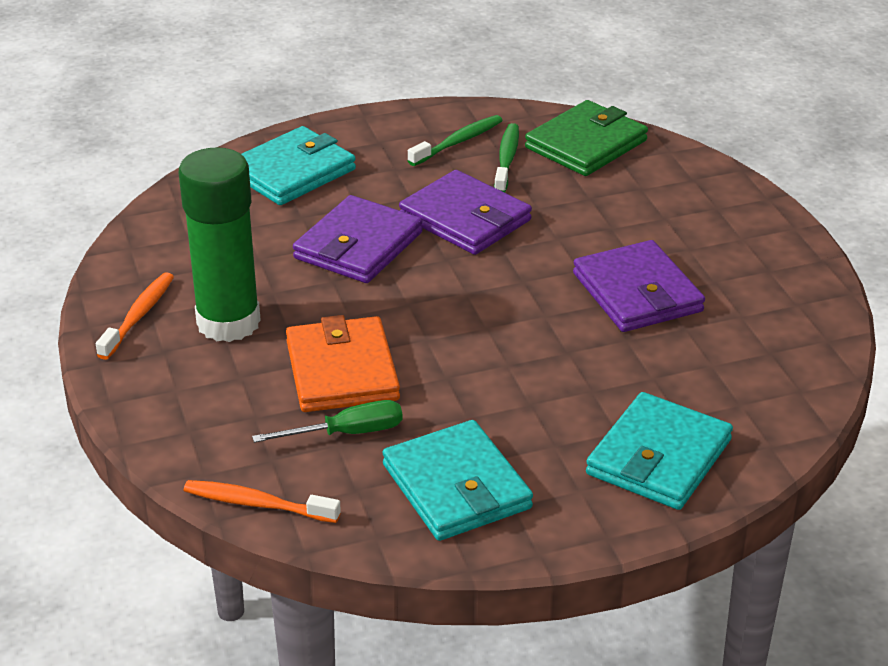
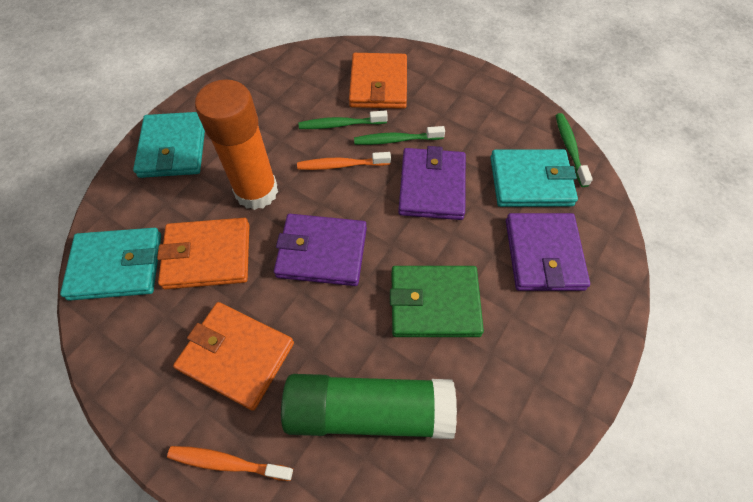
green screwdriver: 1 -> 0
green toothbrush: 2 -> 3
orange glue stick: 0 -> 1
orange wallet: 1 -> 3

